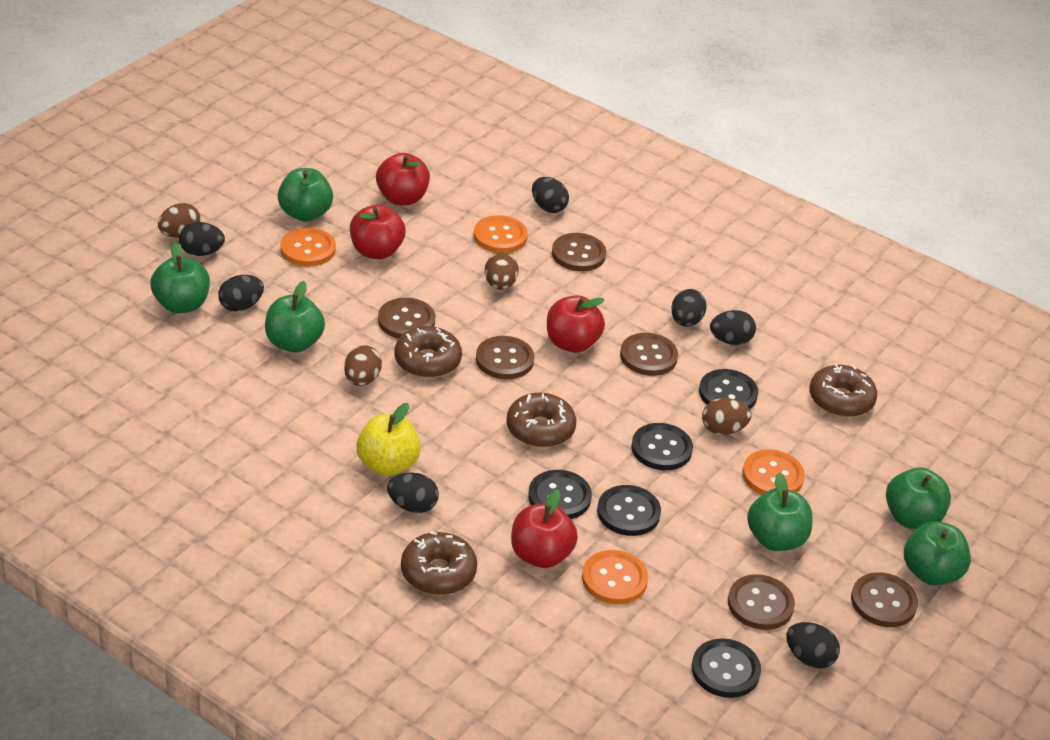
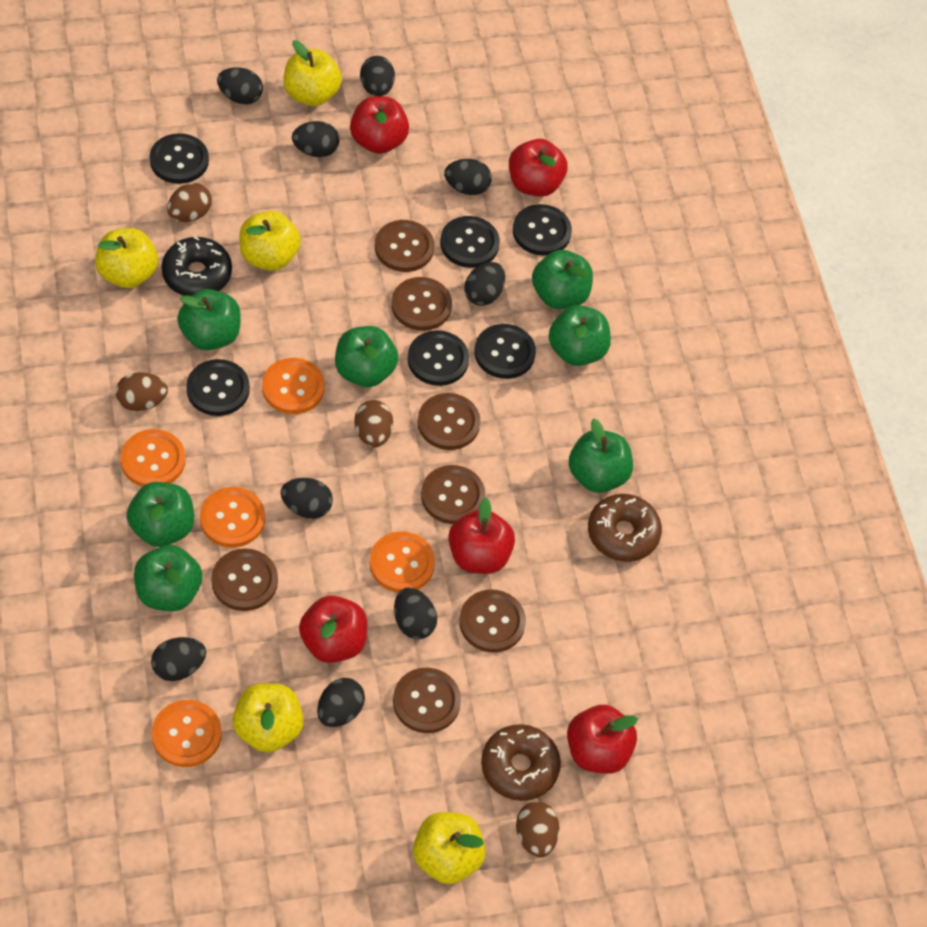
black button: 5 -> 6
black donut: 0 -> 1
black egg: 7 -> 9
brown button: 6 -> 7
brown donut: 4 -> 2
green apple: 6 -> 7
orange button: 4 -> 5
red apple: 4 -> 5
yellow apple: 1 -> 5

